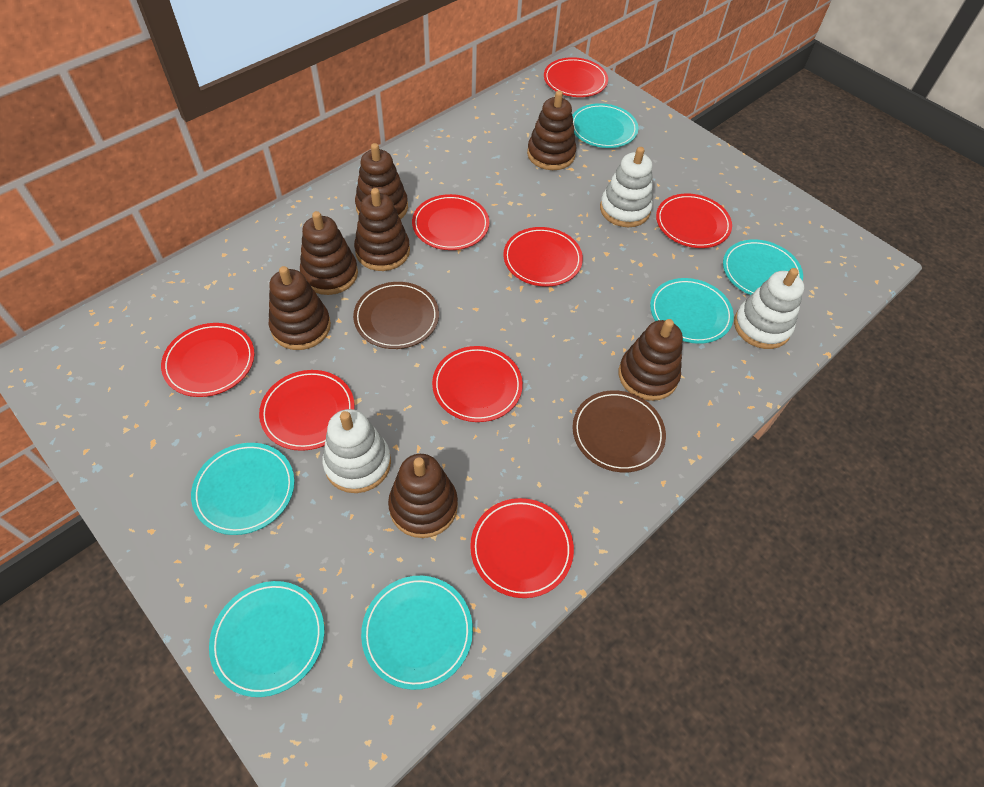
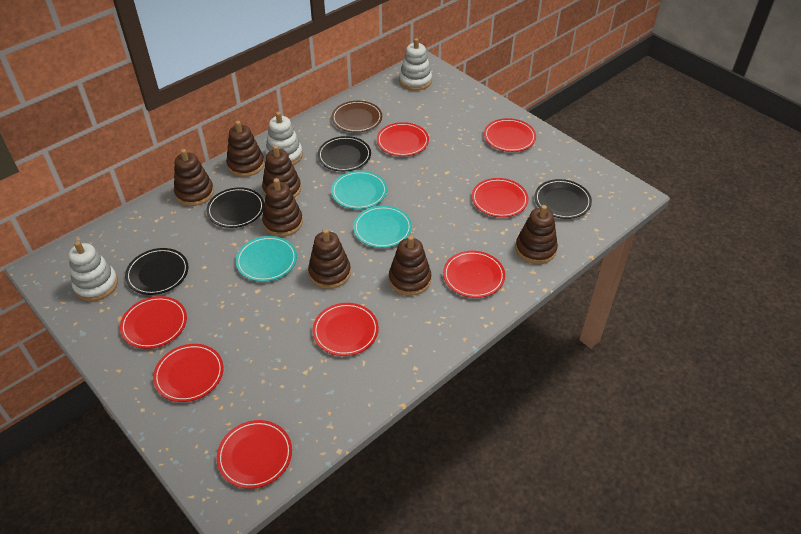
black plate: 0 -> 4
brown plate: 2 -> 1
turquoise plate: 6 -> 3

